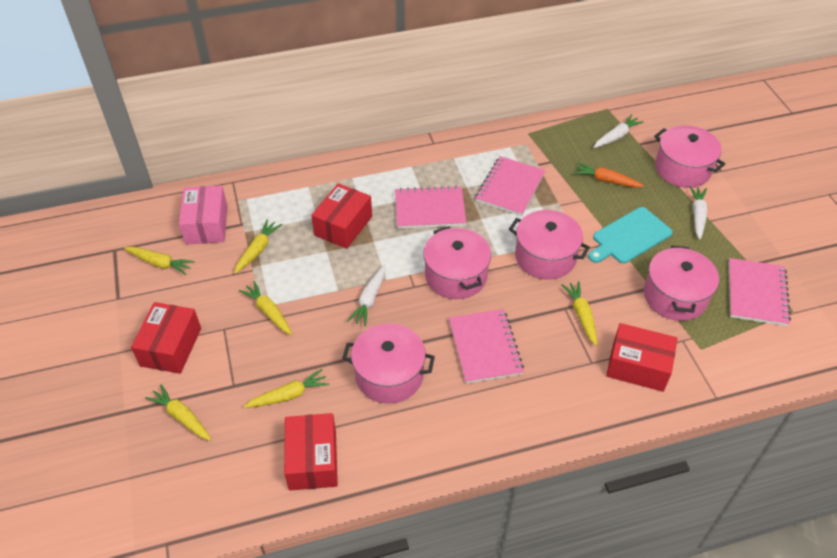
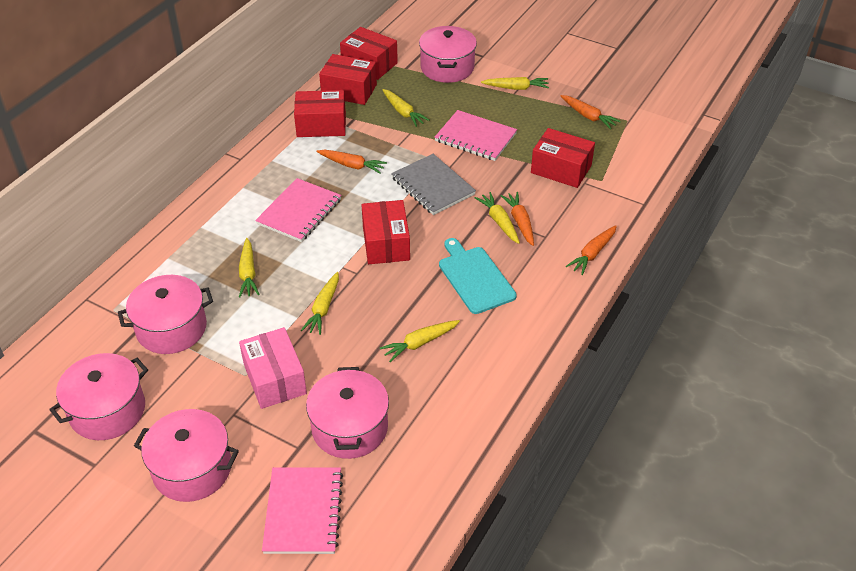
grey notebook: 0 -> 1
orange carrot: 1 -> 4
pink notebook: 4 -> 3
red box: 4 -> 5
white carrot: 3 -> 0

